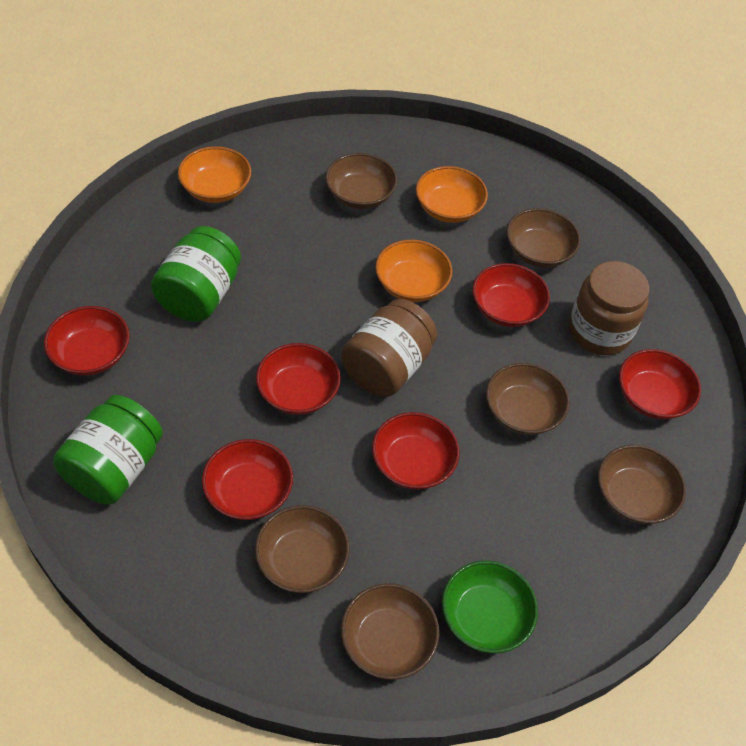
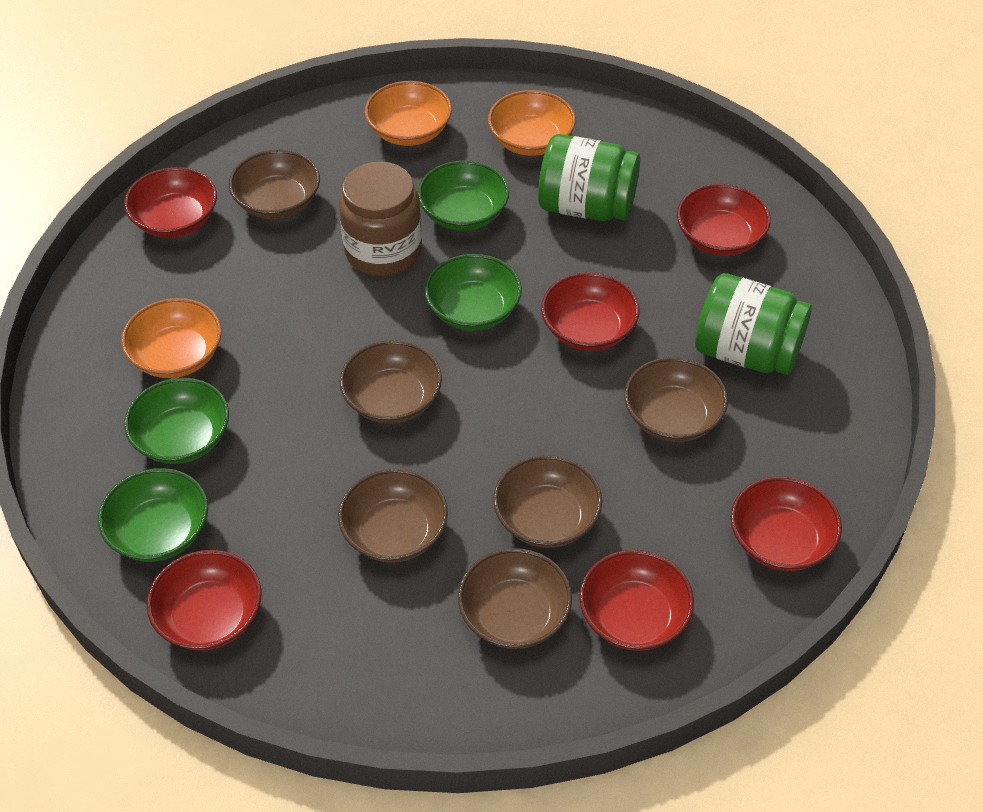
brown jar: 2 -> 1
green bowl: 1 -> 4

